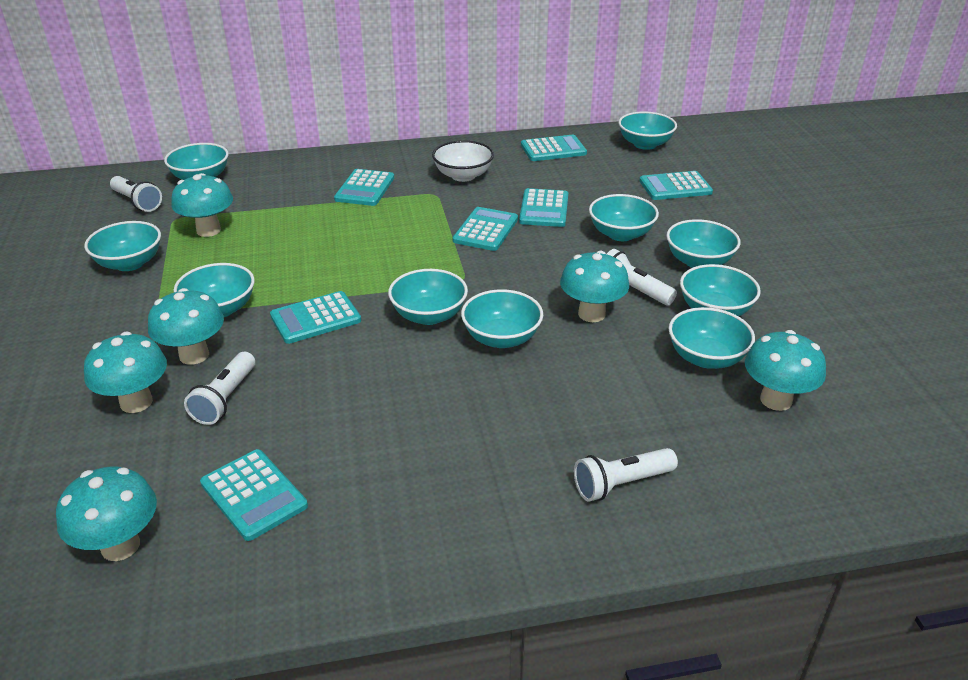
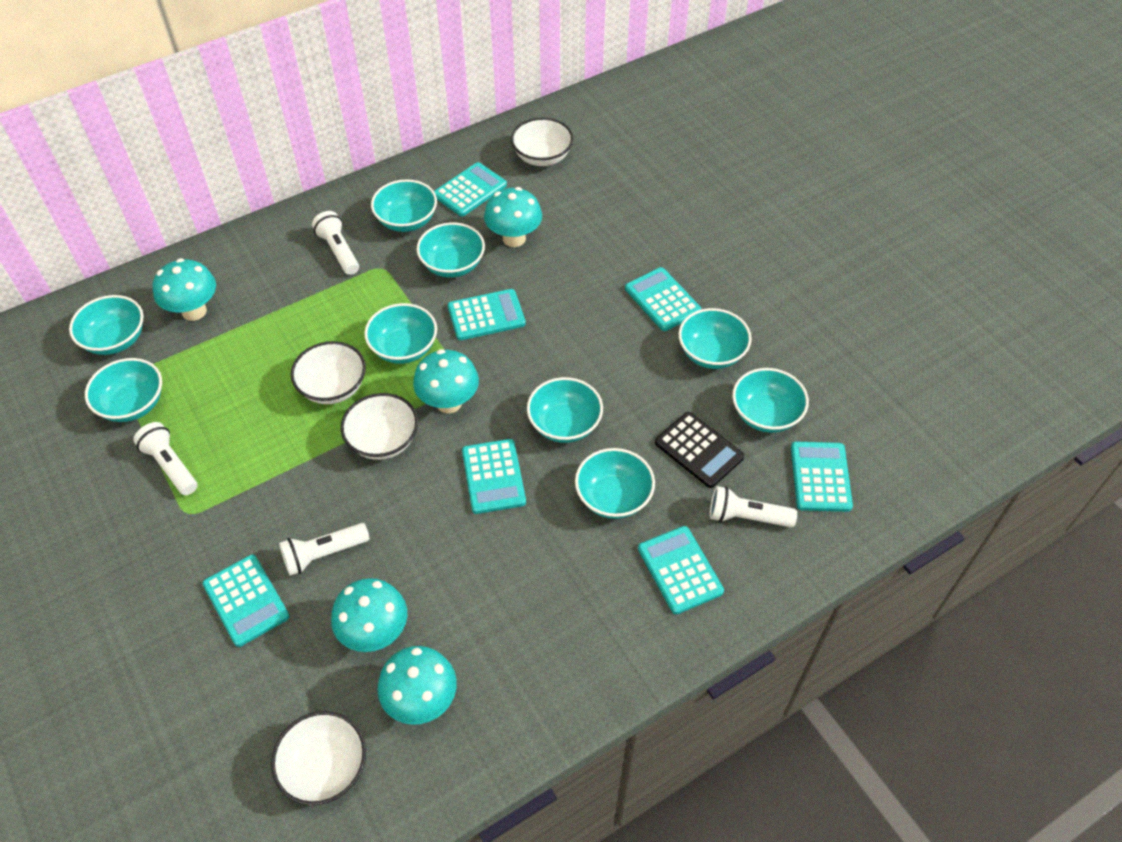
black calculator: 0 -> 1
turquoise bowl: 10 -> 9
turquoise mushroom: 6 -> 5
white bowl: 1 -> 4

